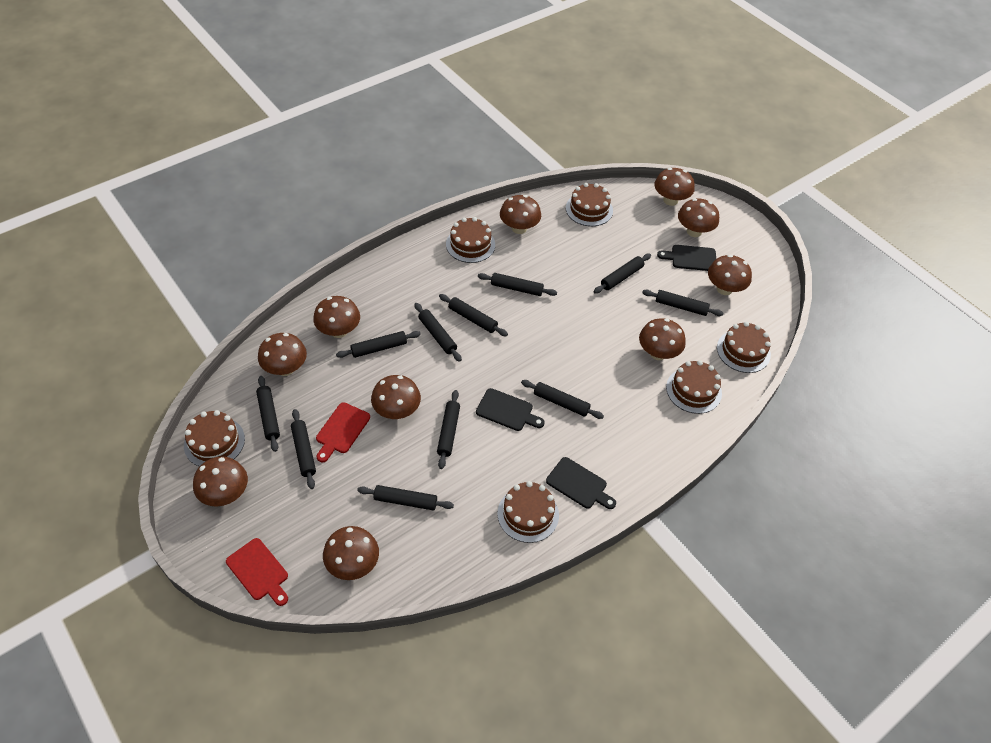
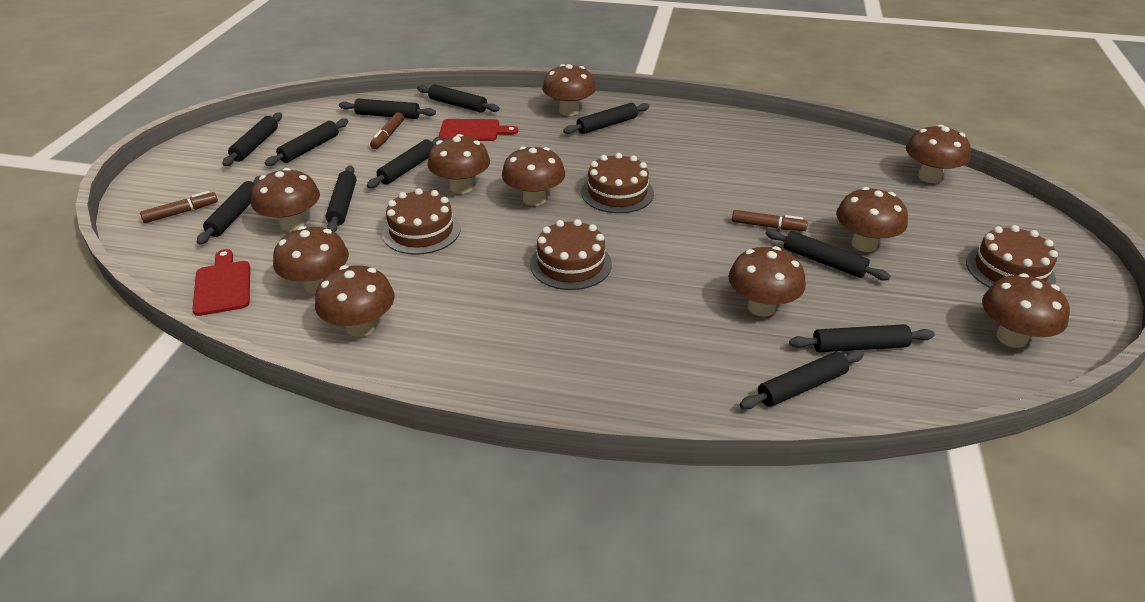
black cutting board: 3 -> 0
brown cake: 6 -> 4
brown marker: 0 -> 3

